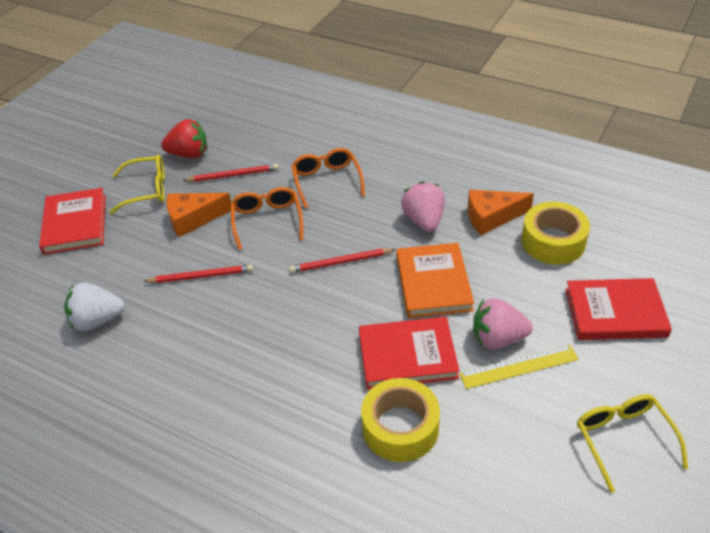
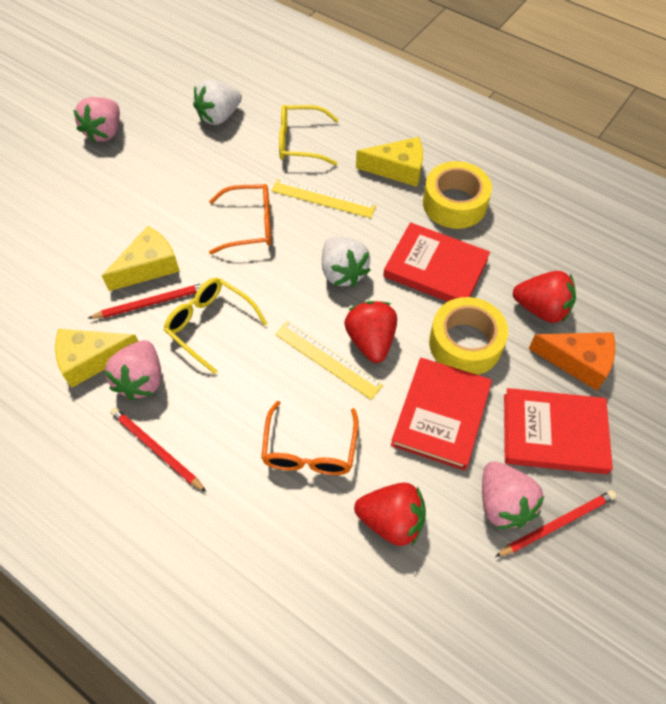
orange book: 1 -> 0
orange cheese: 2 -> 1
pink strawberry: 2 -> 3
red strawberry: 1 -> 3
white strawberry: 1 -> 2
yellow cheese: 0 -> 3
yellow ruler: 1 -> 2

